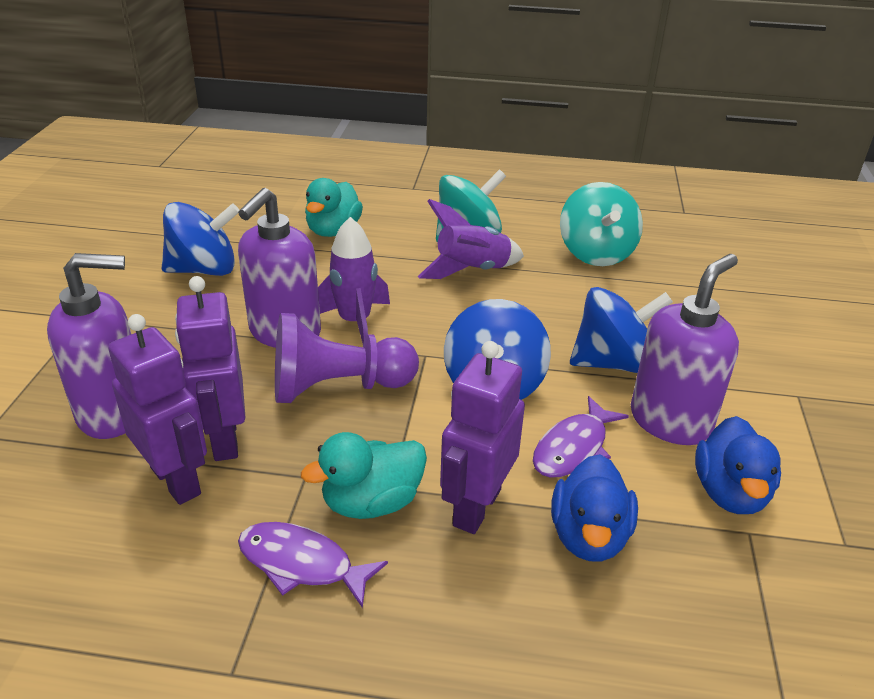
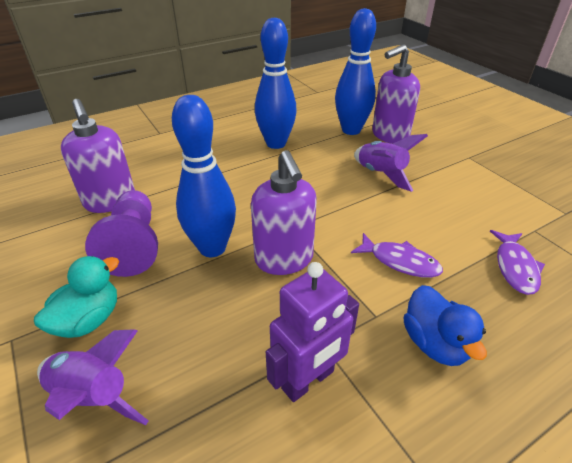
blue bowling pin: 0 -> 3
blue duck: 2 -> 1
blue spinning top: 3 -> 0
purple robot: 3 -> 1
turquoise duck: 2 -> 1
turquoise spinning top: 2 -> 0

